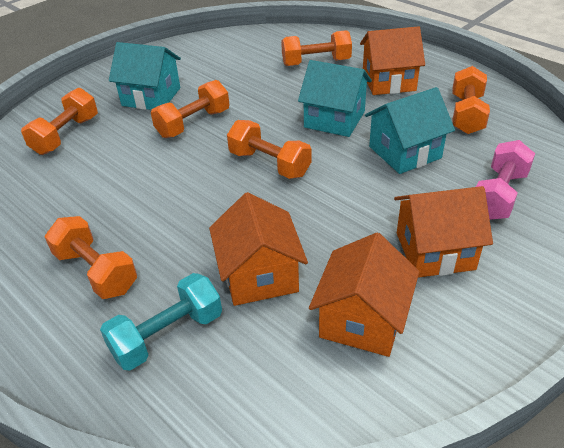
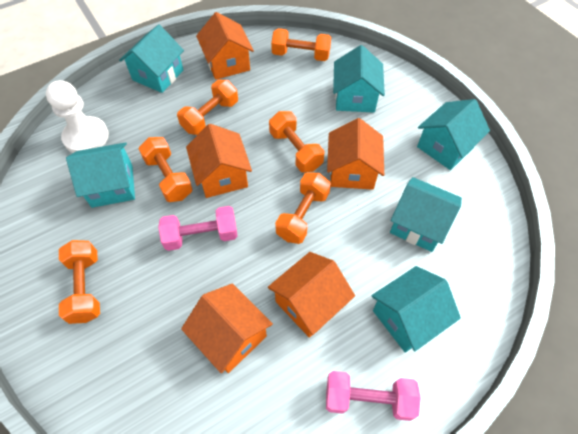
orange house: 4 -> 5
pink dumbbell: 1 -> 2
turquoise dumbbell: 1 -> 0
turquoise house: 3 -> 6
white pawn: 0 -> 1

